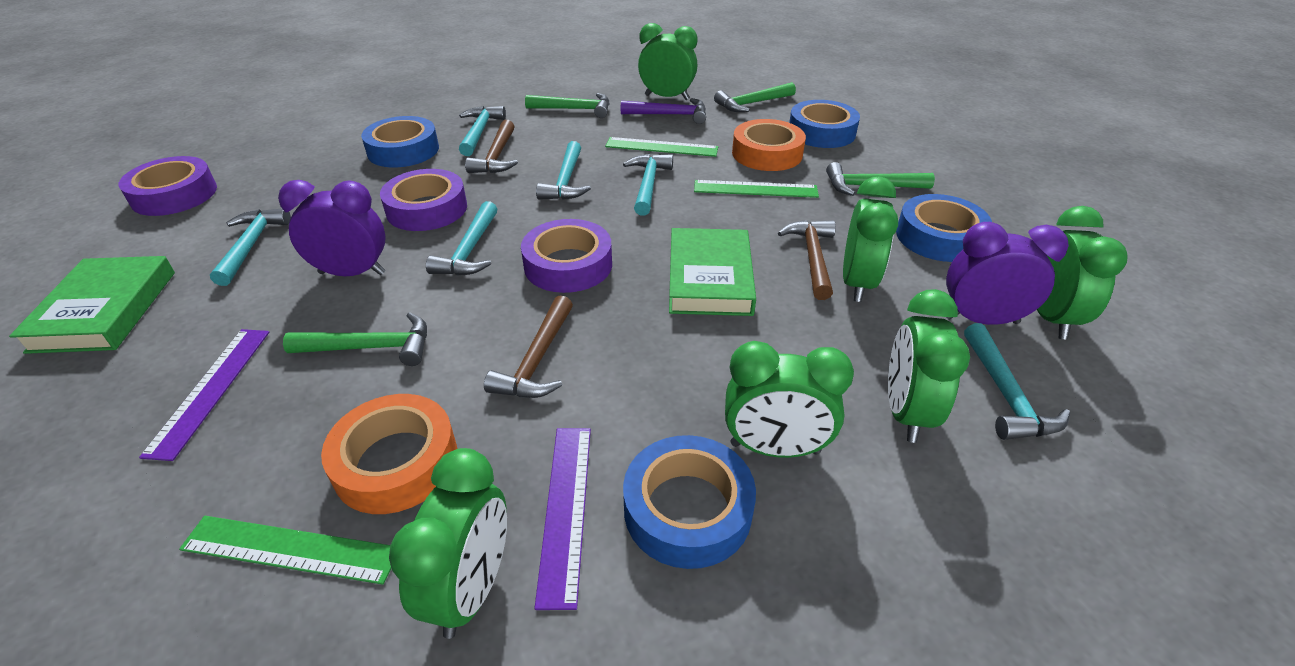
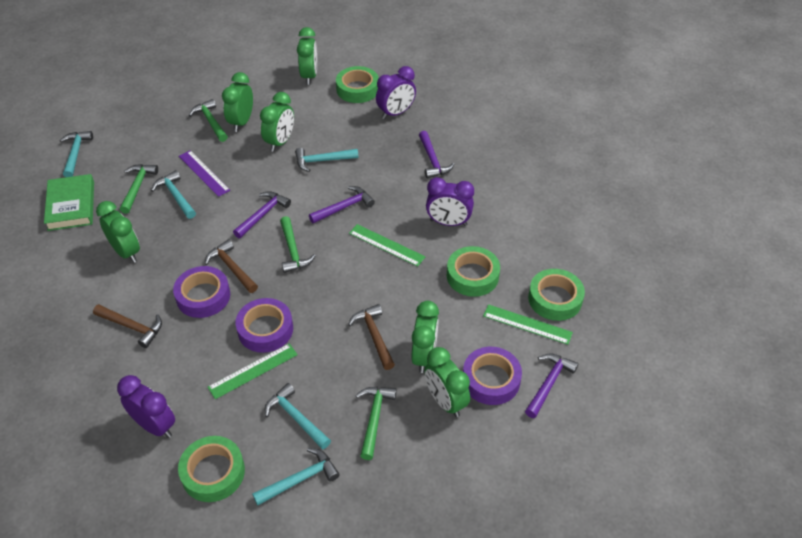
blue tape: 4 -> 0
green book: 2 -> 1
green tape: 0 -> 4
orange tape: 2 -> 0
purple clock: 2 -> 3
purple hammer: 1 -> 4
purple ruler: 2 -> 1
turquoise hammer: 6 -> 5

